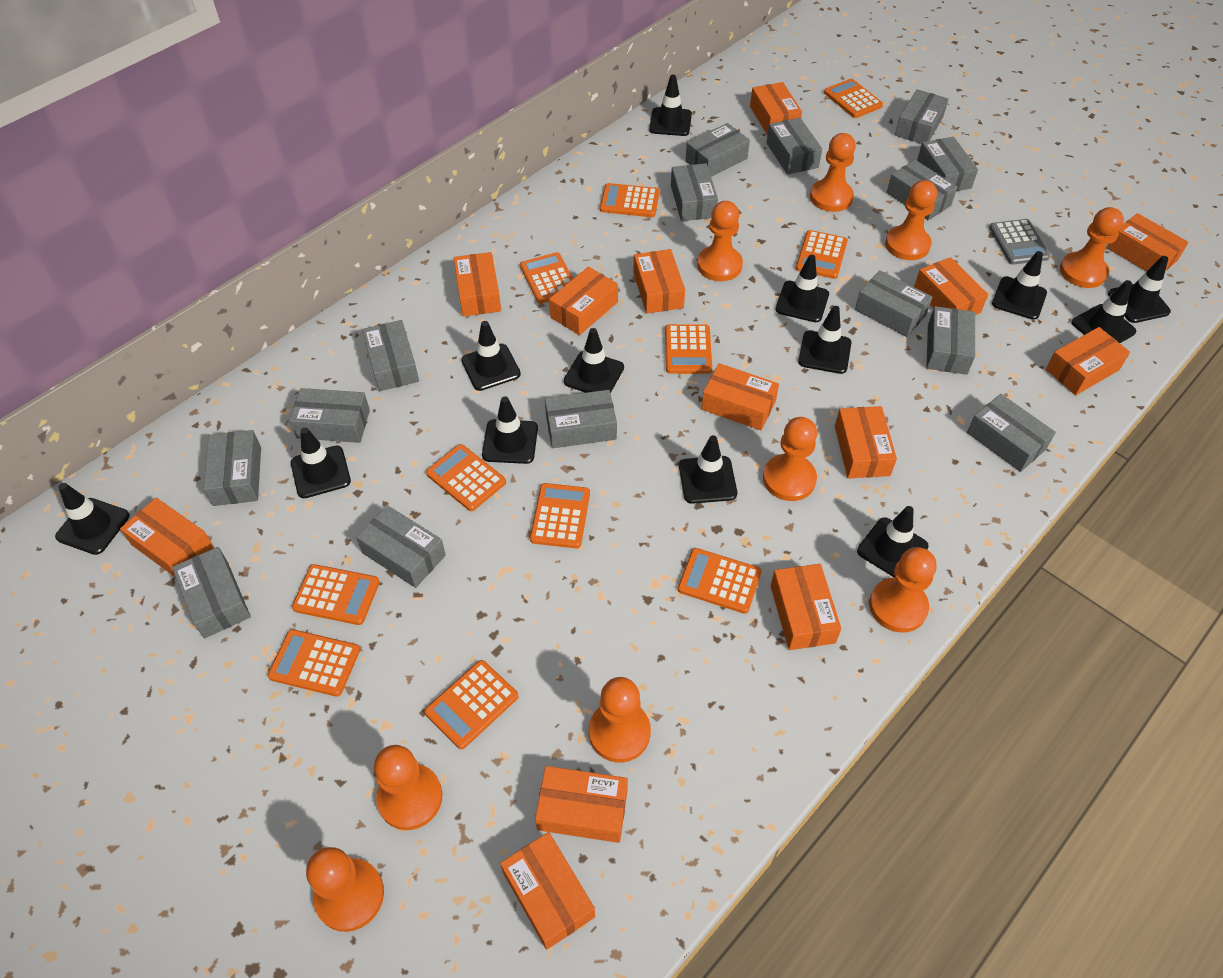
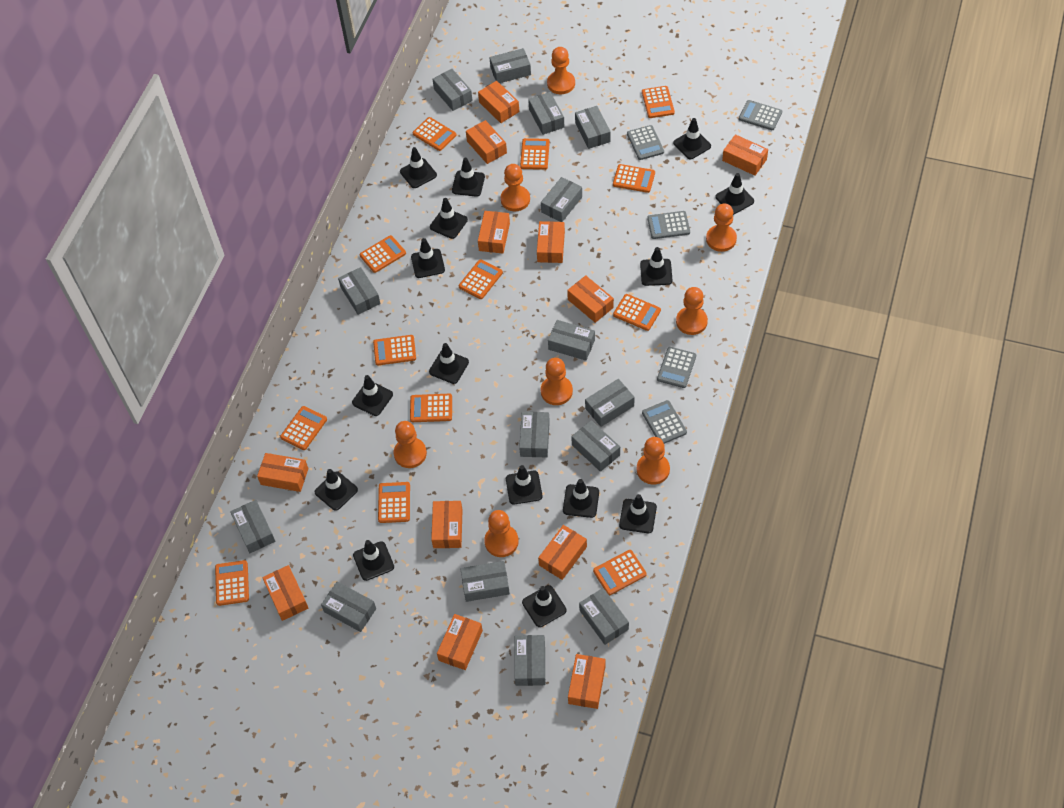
black traffic cone: 13 -> 15
grey calculator: 1 -> 5
orange box: 13 -> 12
orange calculator: 11 -> 13
orange pawn: 9 -> 8

